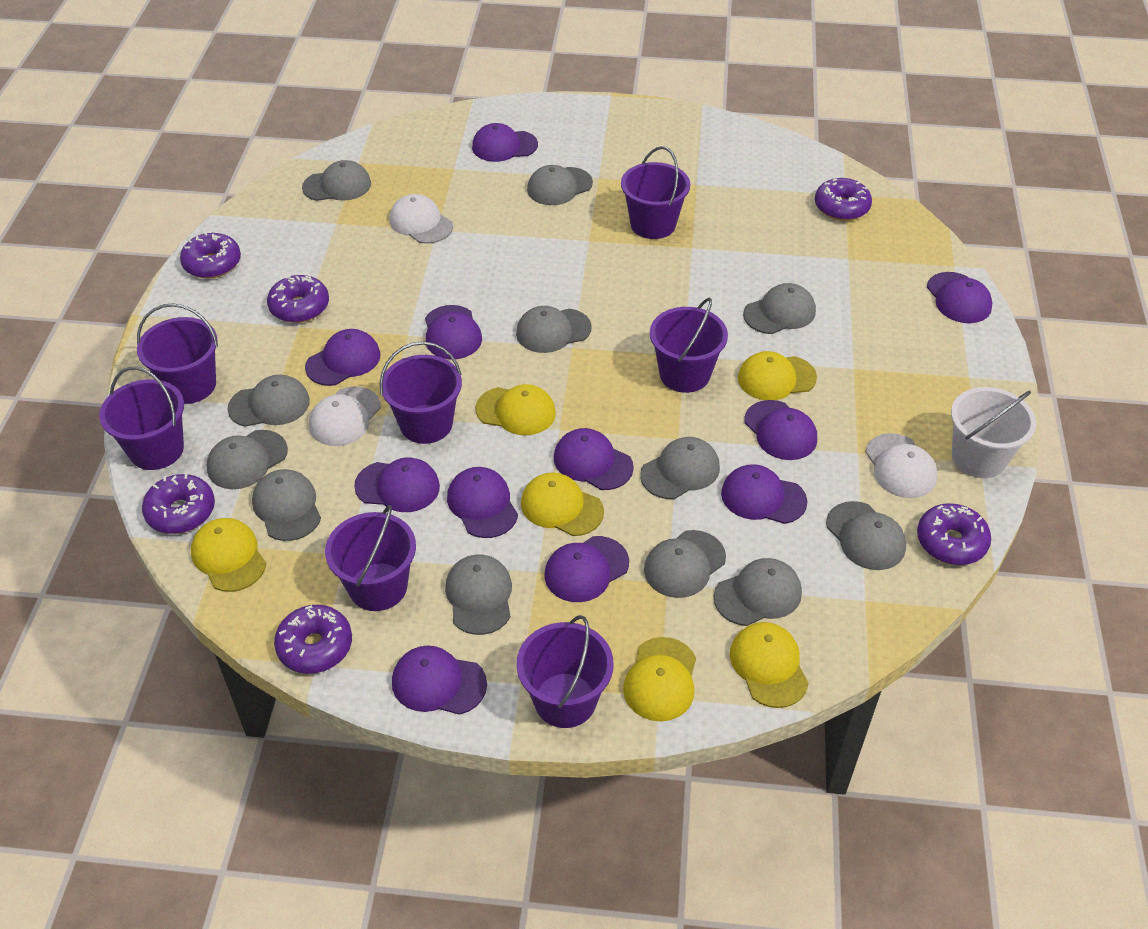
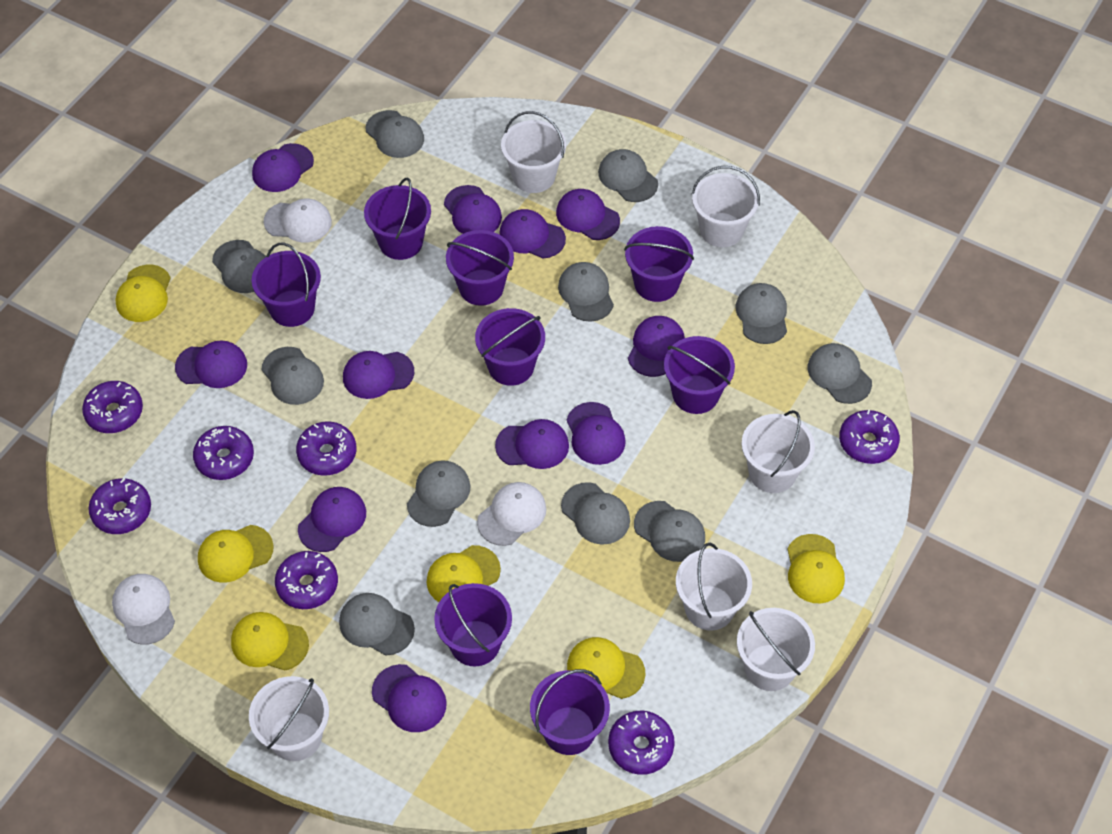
grey cap: 12 -> 11
purple bucket: 7 -> 8
purple donut: 6 -> 7
white bucket: 1 -> 6

